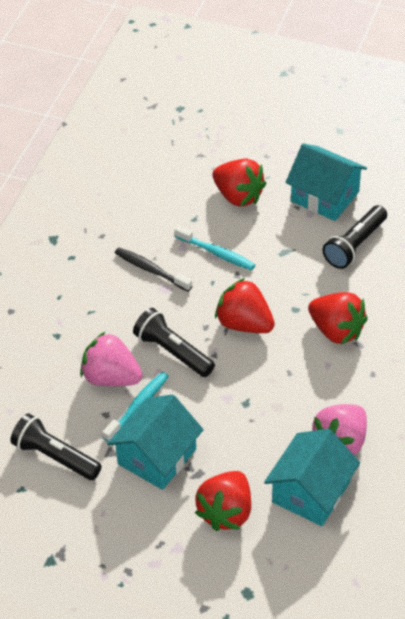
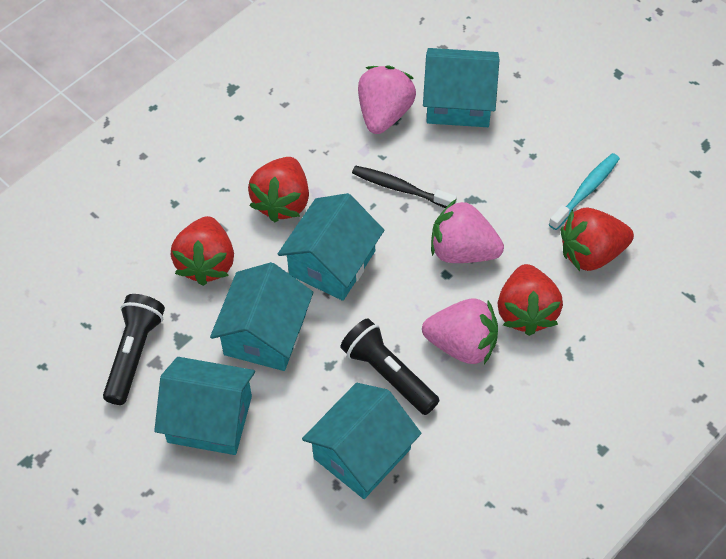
black flashlight: 3 -> 2
pink strawberry: 2 -> 3
turquoise house: 3 -> 5
turquoise toothbrush: 2 -> 1

